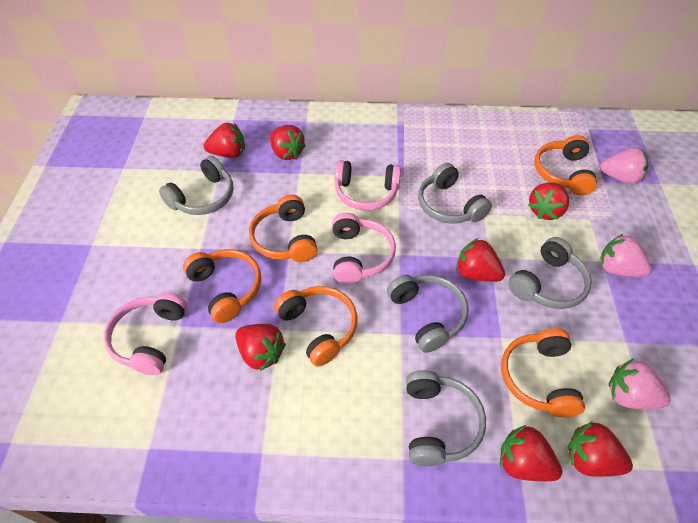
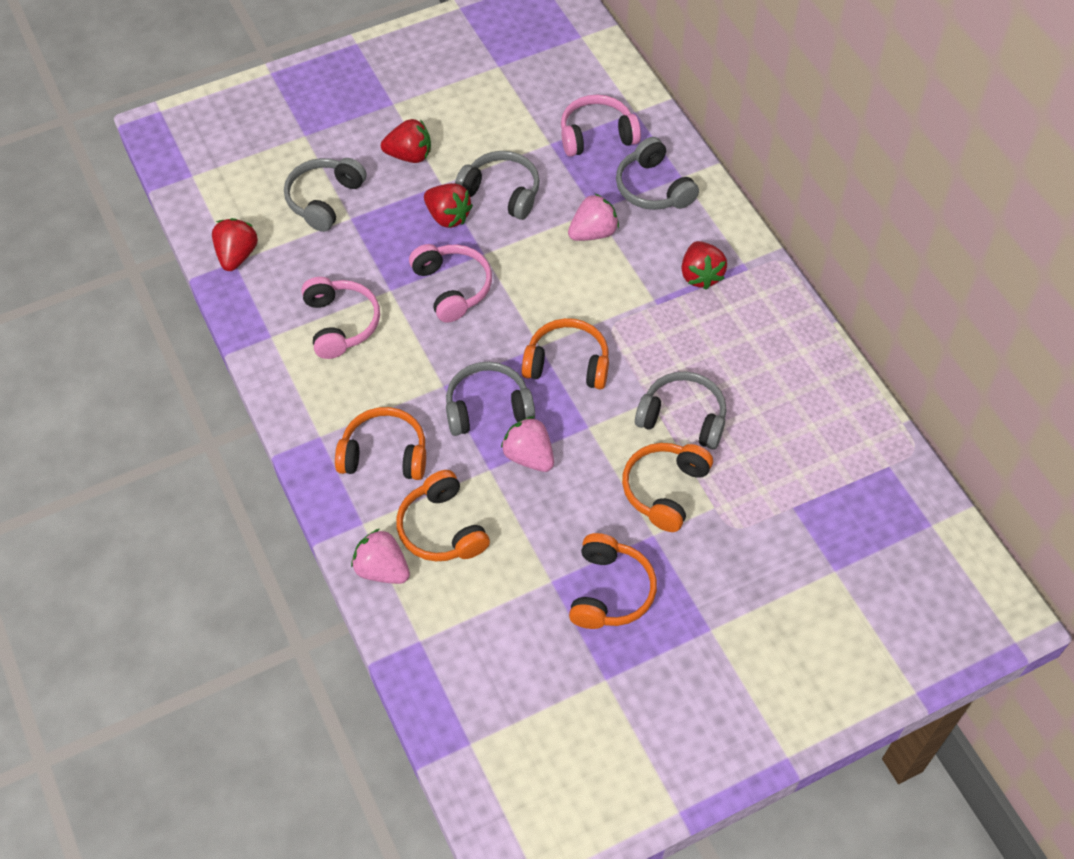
red strawberry: 7 -> 4

